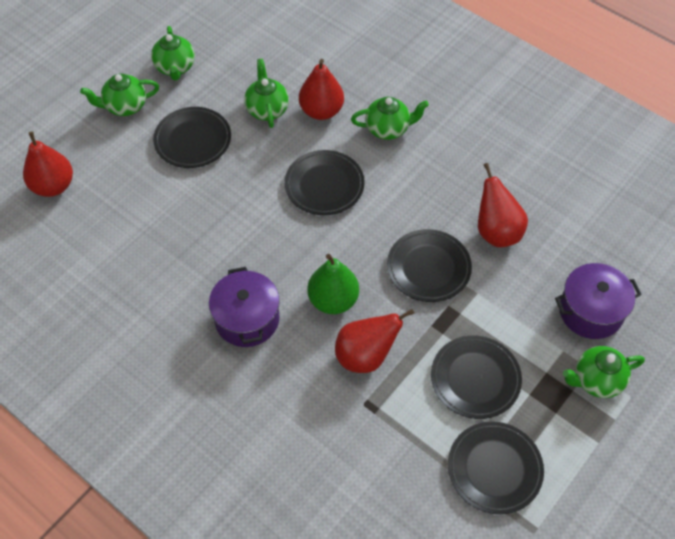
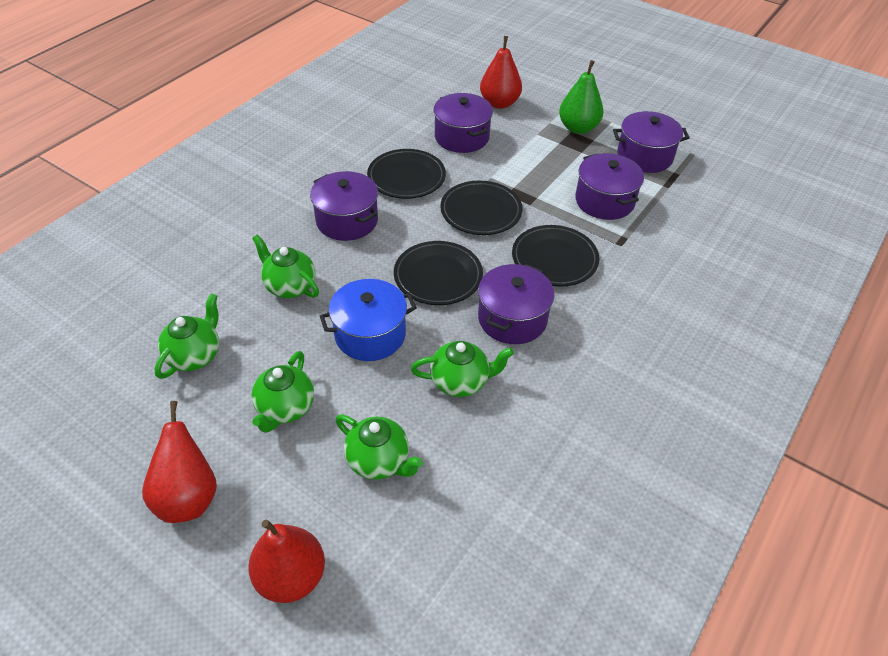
black plate: 5 -> 4
blue pot: 0 -> 1
purple pot: 2 -> 5
red pear: 4 -> 3

